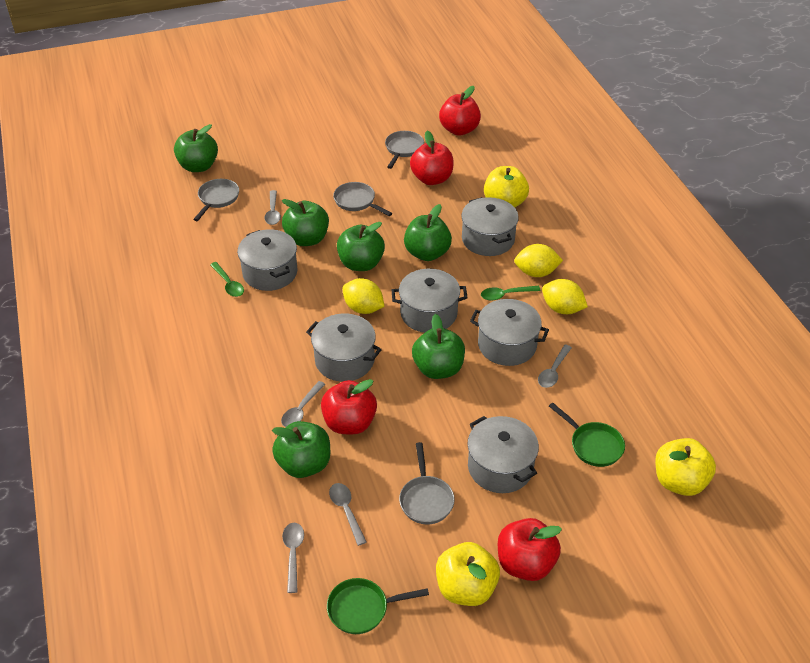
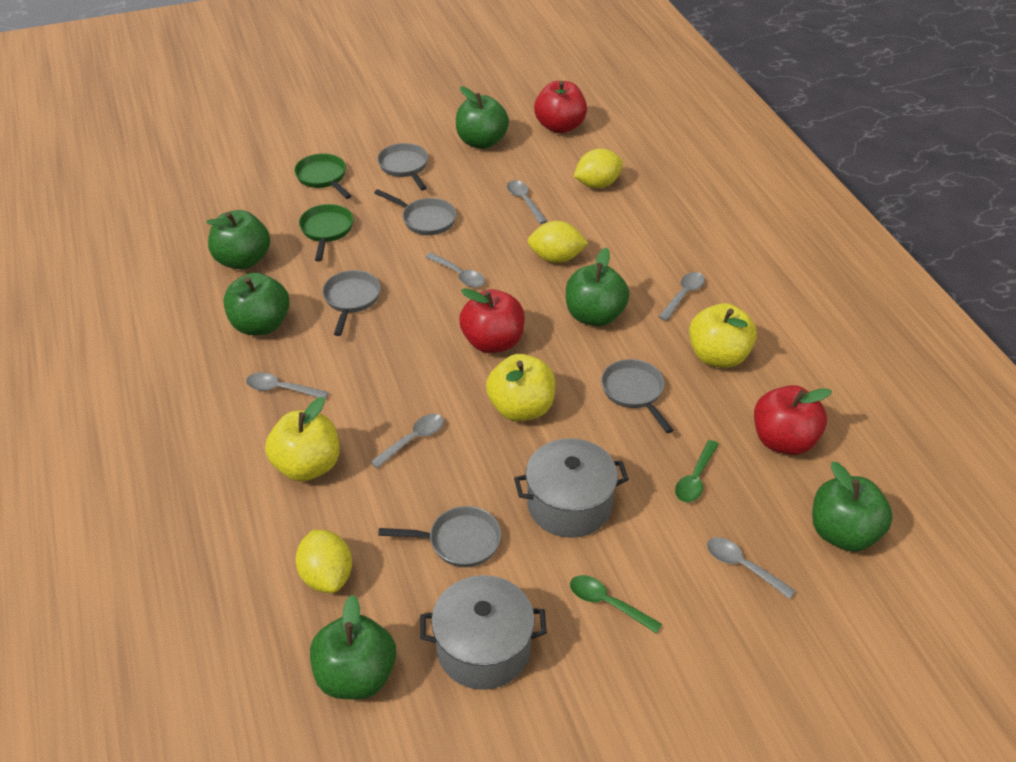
grey pan: 4 -> 5
grey pot: 6 -> 2
grey spoon: 5 -> 6
red apple: 4 -> 3

